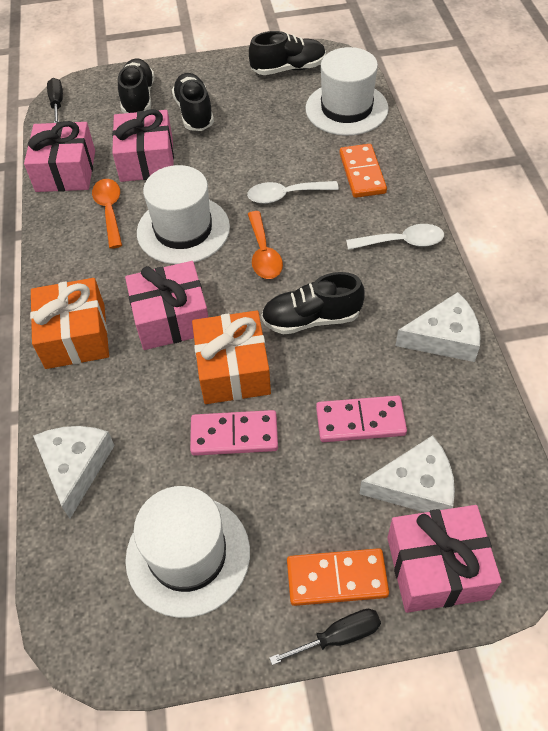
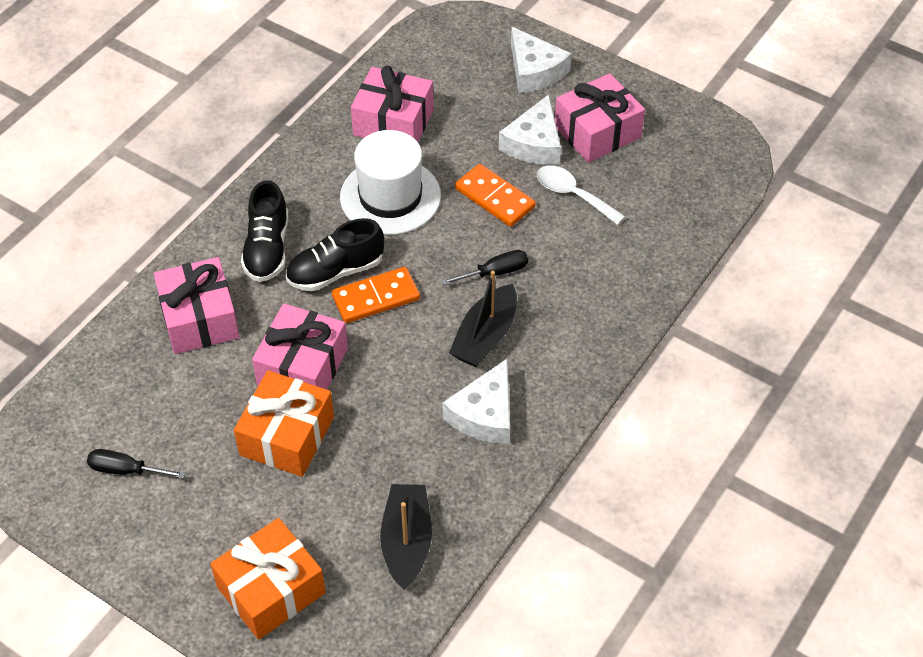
black boat: 0 -> 2
black shoe: 4 -> 2
orange spoon: 2 -> 0
pink domino: 2 -> 0
white hat: 3 -> 1
white spoon: 2 -> 1

